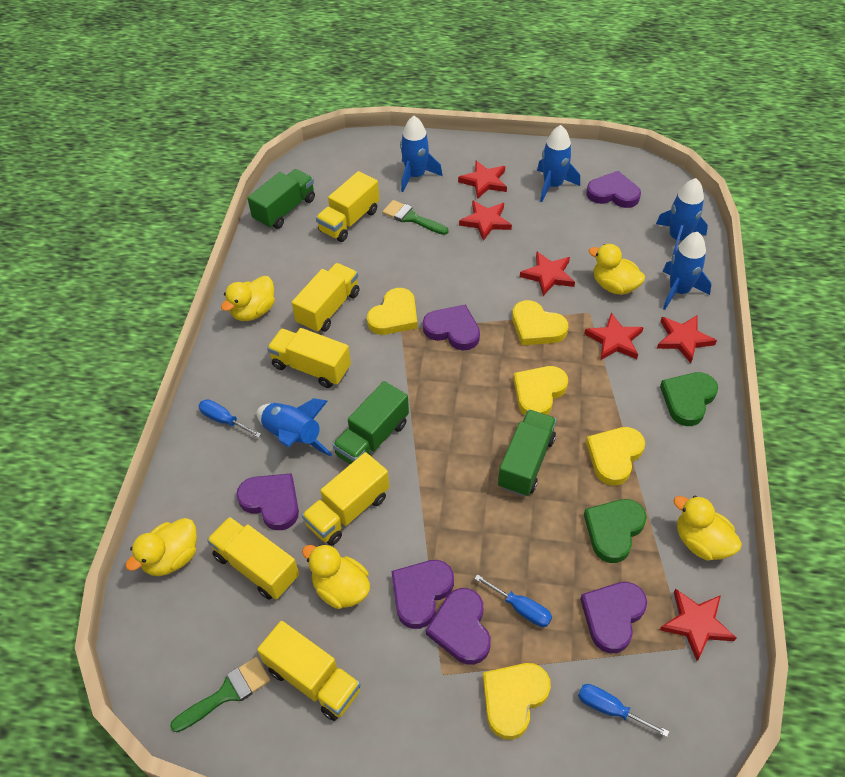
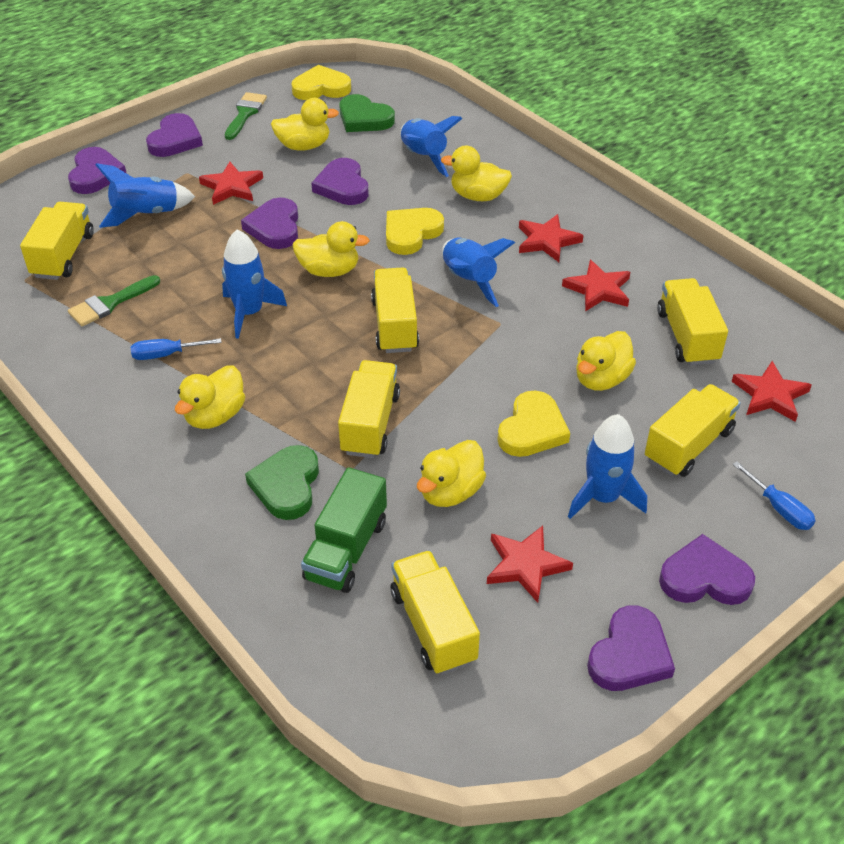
blue screwdriver: 3 -> 2
green truck: 3 -> 1
red star: 6 -> 5
yellow duck: 5 -> 6
yellow heart: 5 -> 3

